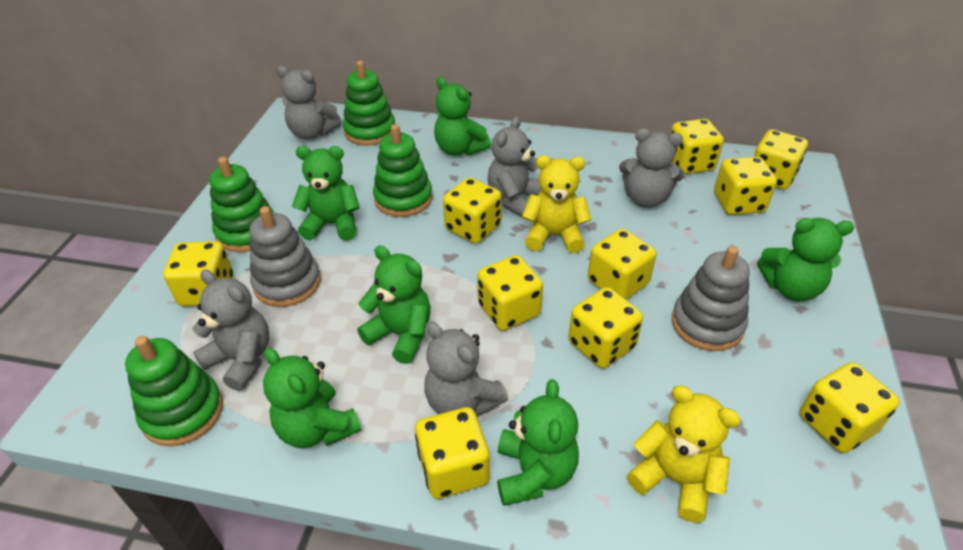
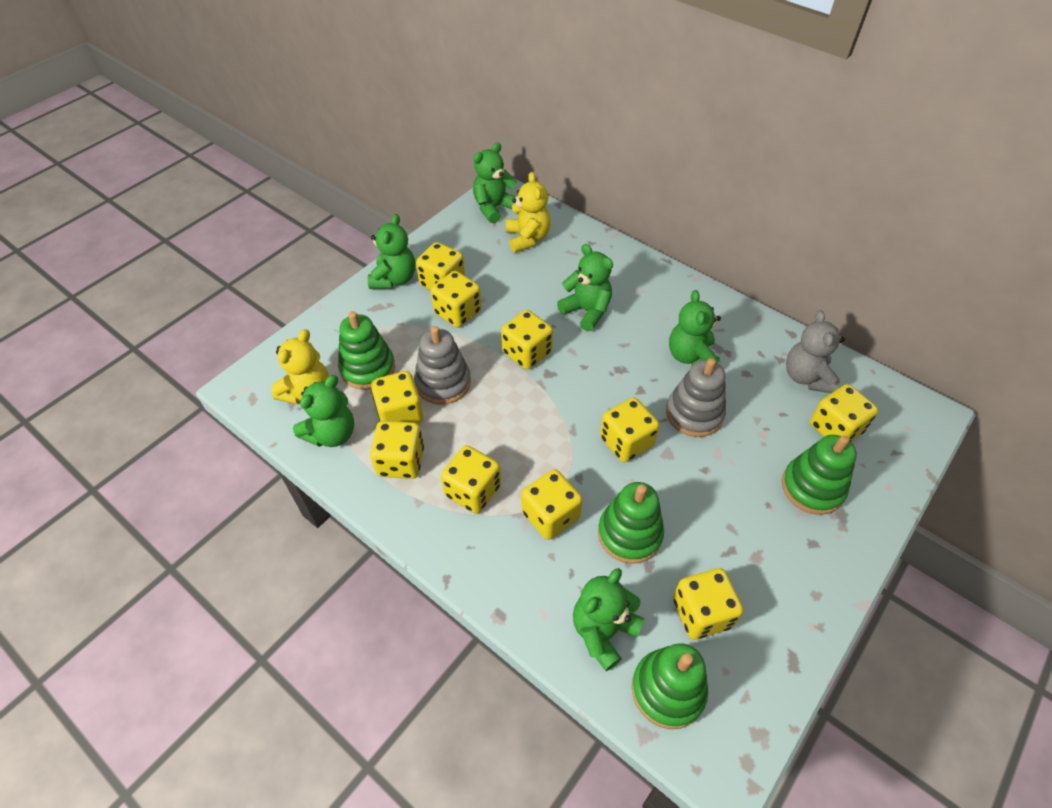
grey teddy bear: 5 -> 1

